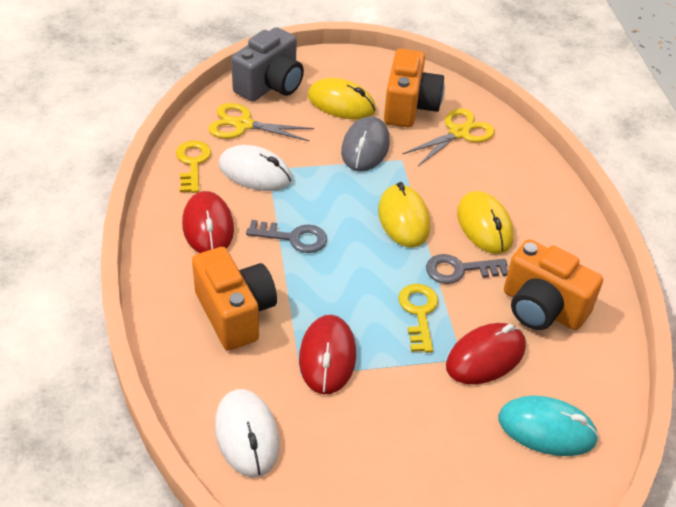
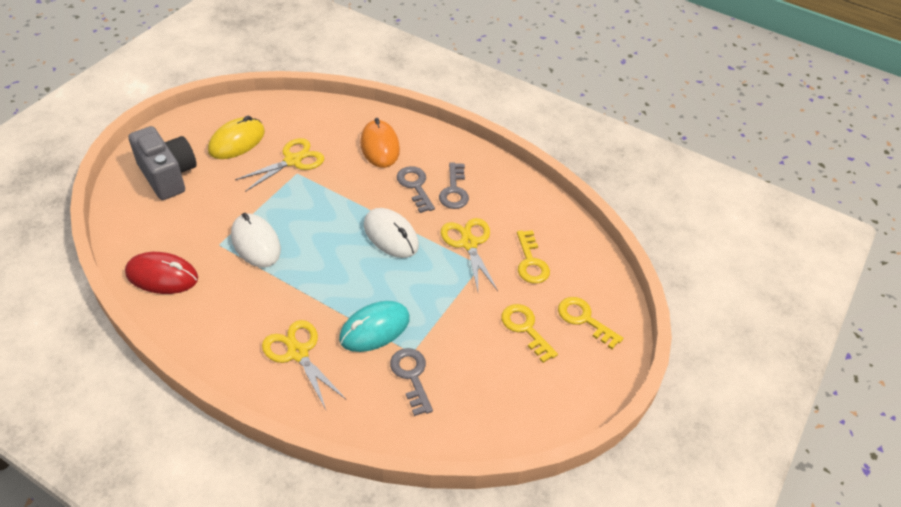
grey key: 2 -> 3
grey mouse: 1 -> 0
orange camera: 3 -> 0
orange mouse: 0 -> 1
red mouse: 3 -> 1
yellow key: 2 -> 3
yellow mouse: 3 -> 1
yellow scissors: 2 -> 3

